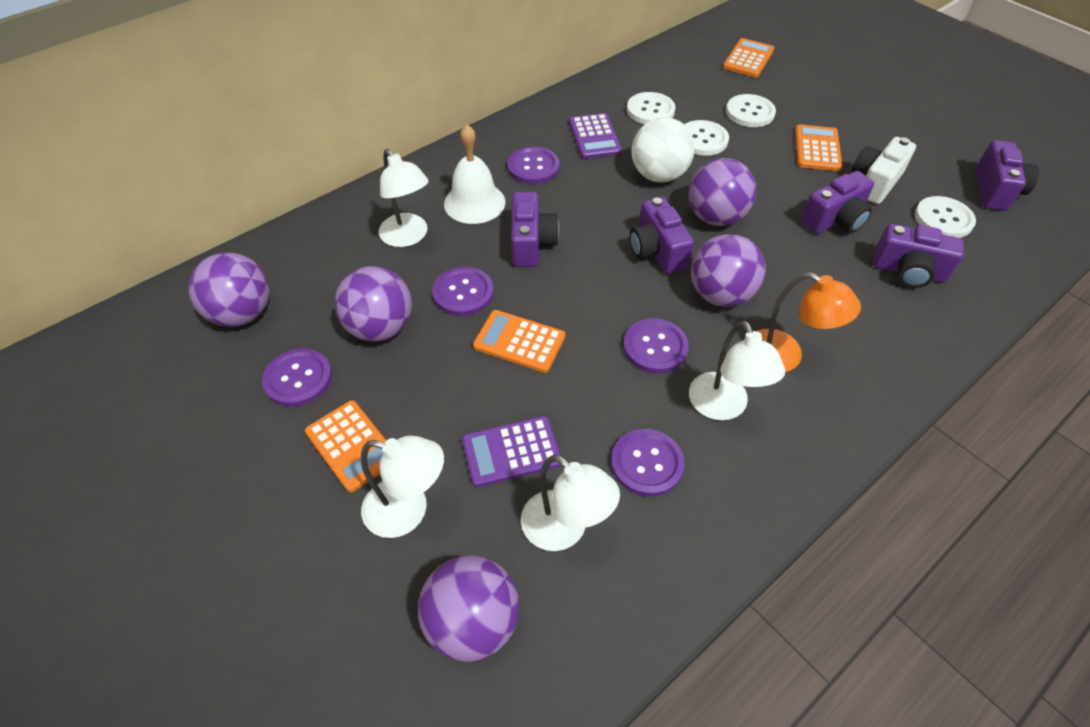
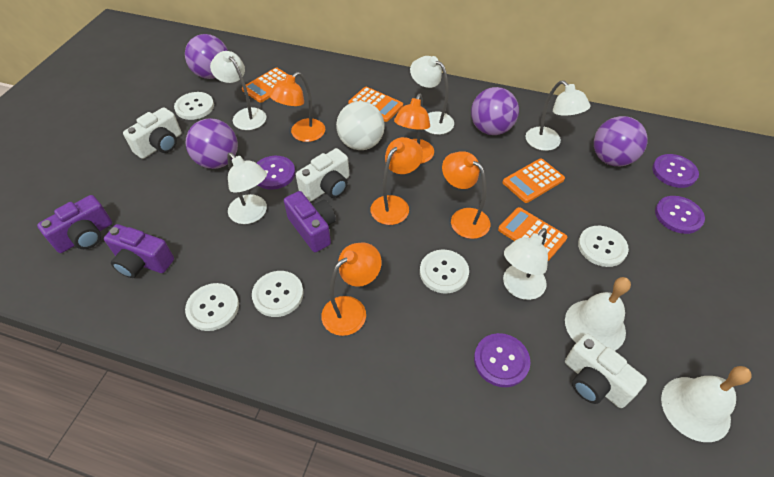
orange lamp: 1 -> 5
purple ball: 5 -> 4
purple button: 5 -> 4
purple calculator: 2 -> 0
purple camera: 5 -> 3
white bell: 1 -> 2
white button: 4 -> 5
white camera: 1 -> 3
white lamp: 4 -> 5

